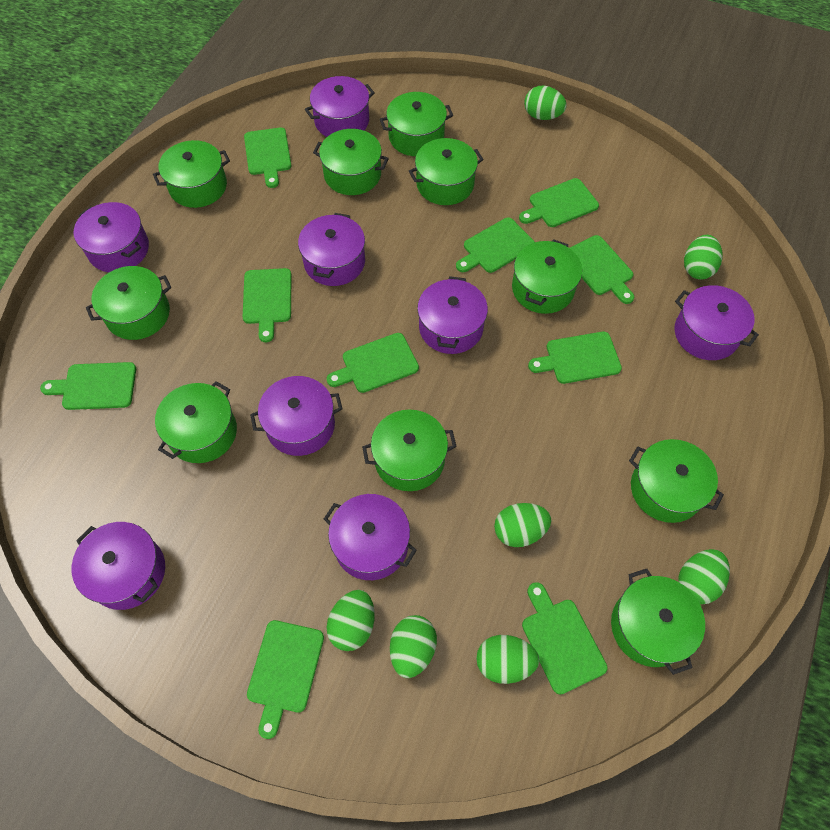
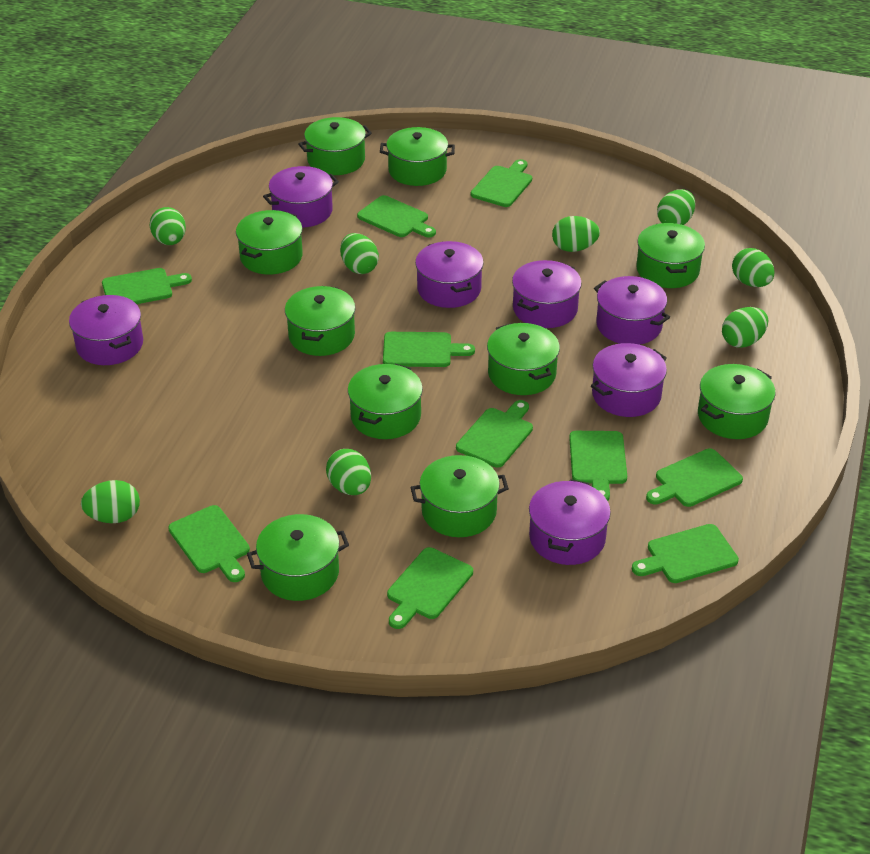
green egg: 7 -> 8
purple pot: 8 -> 7

